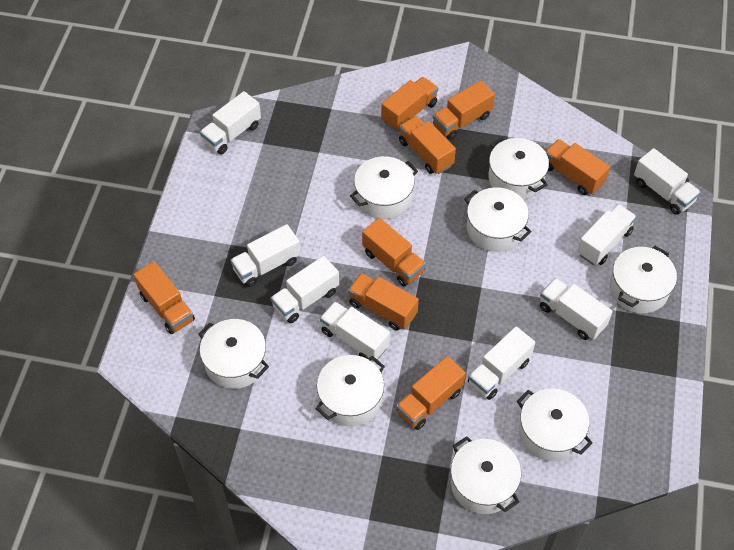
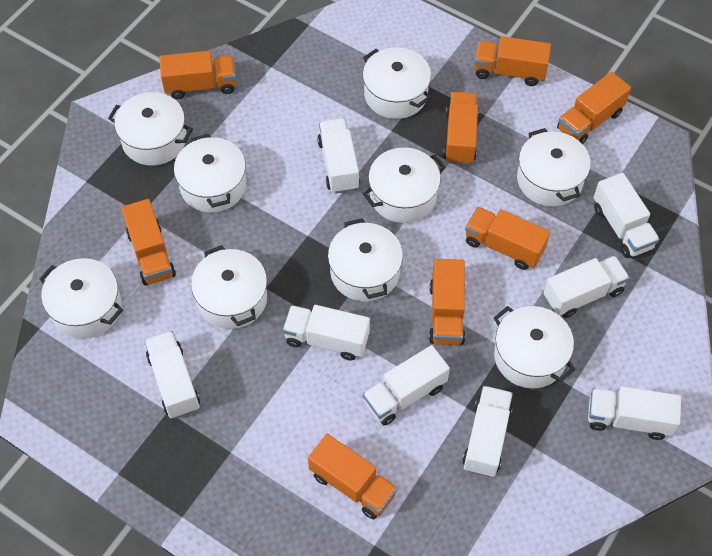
white pot: 8 -> 9

